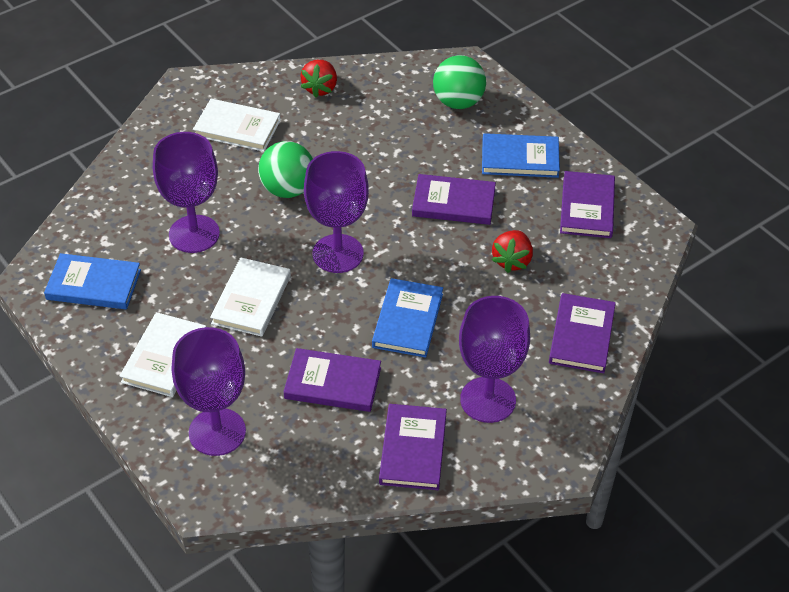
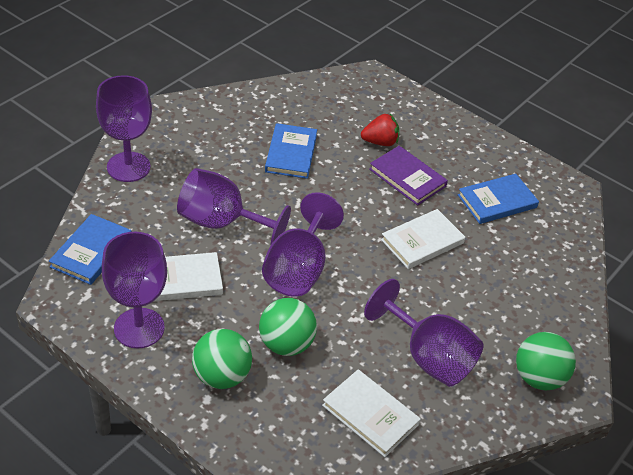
green ball: 2 -> 3
purple book: 5 -> 1
purple goblet: 4 -> 5
red strawberry: 2 -> 1

